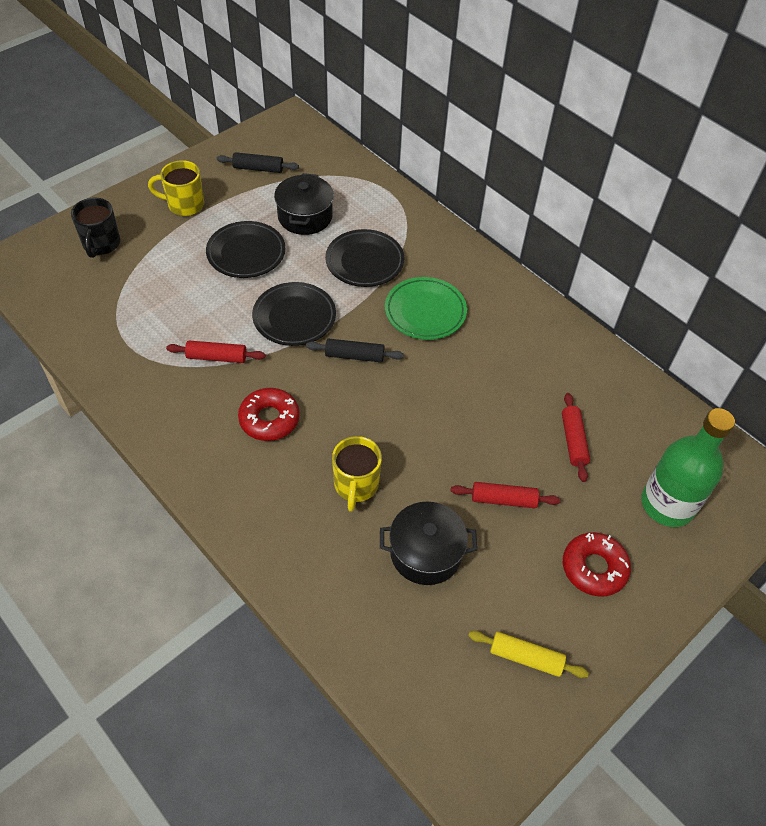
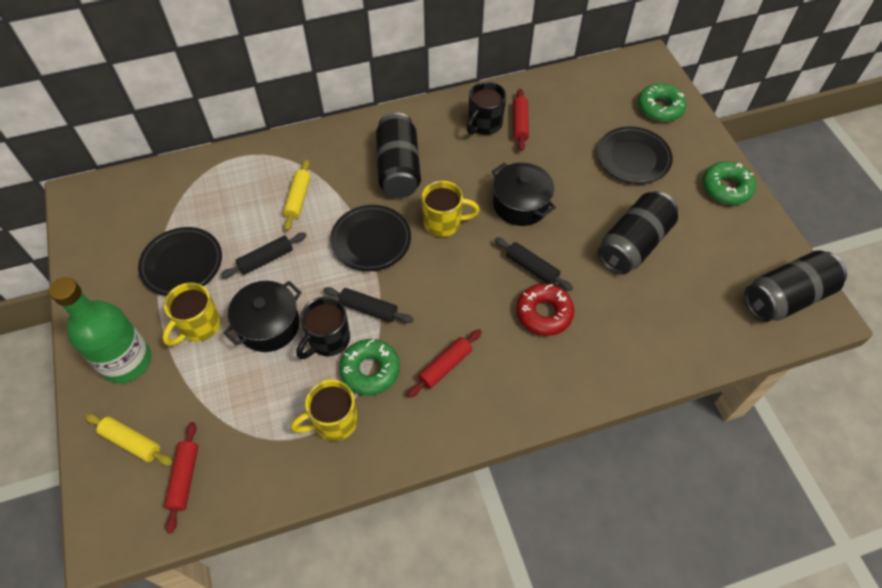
black can: 0 -> 3
black mug: 1 -> 2
black rolling pin: 2 -> 3
green donut: 0 -> 3
green plate: 1 -> 0
red donut: 2 -> 1
yellow mug: 2 -> 3
yellow rolling pin: 1 -> 2

